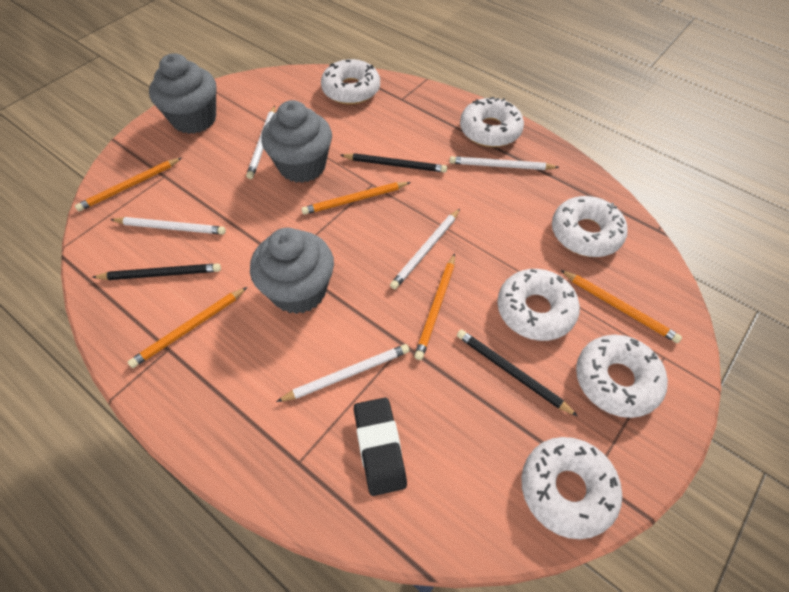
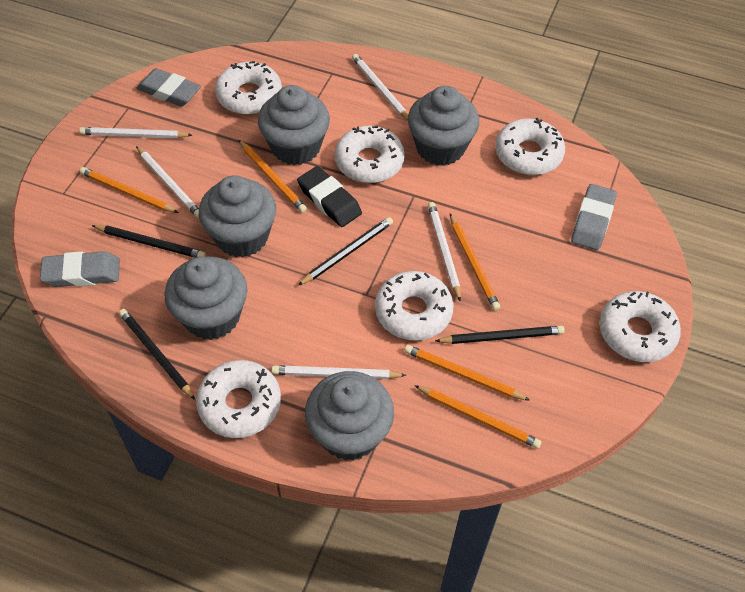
black pencil: 3 -> 4
grey cupcake: 3 -> 5
grey eraser: 0 -> 3

